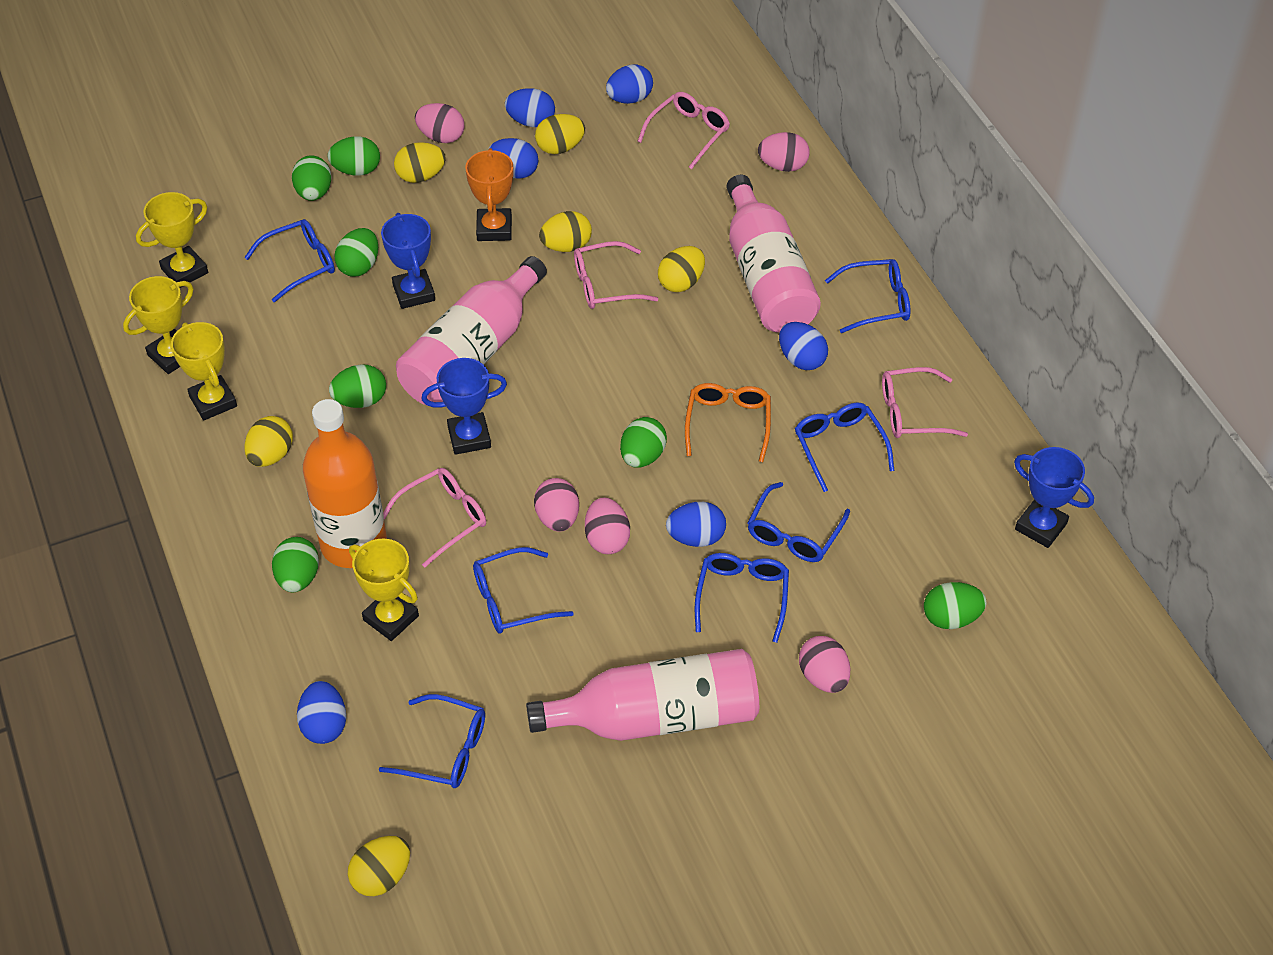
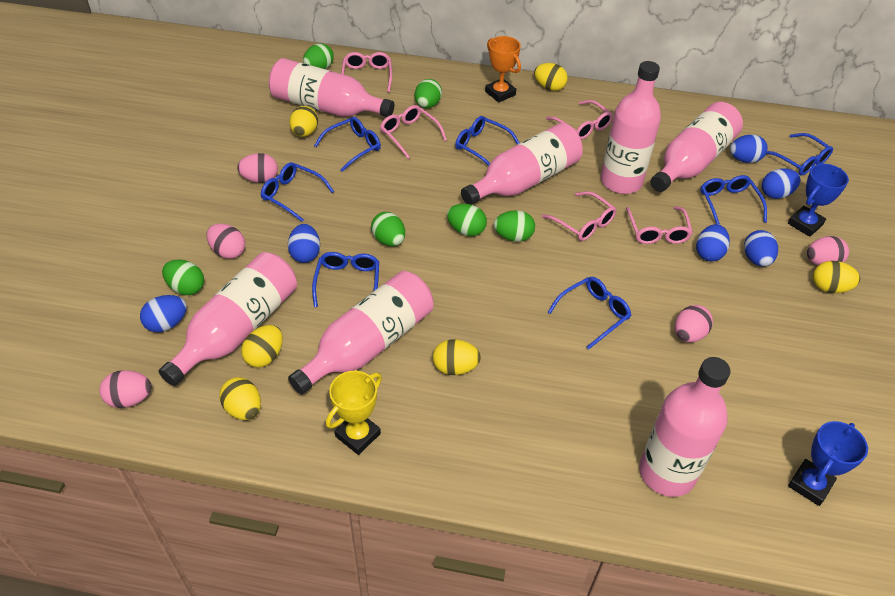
blue trophy: 3 -> 2
green egg: 7 -> 6
orange bottle: 1 -> 0
orange glasses: 1 -> 0
pink bottle: 3 -> 7
pink glasses: 4 -> 5
yellow trophy: 4 -> 1

